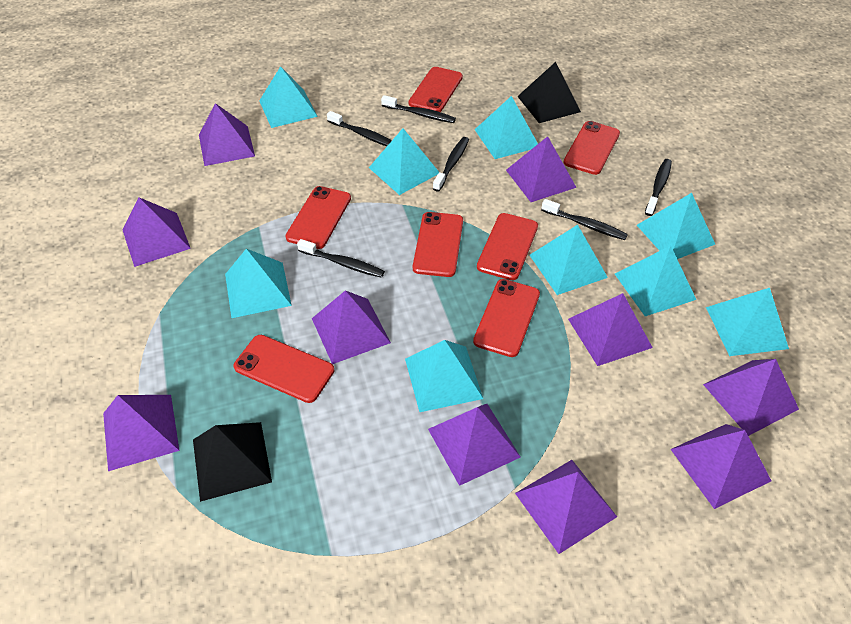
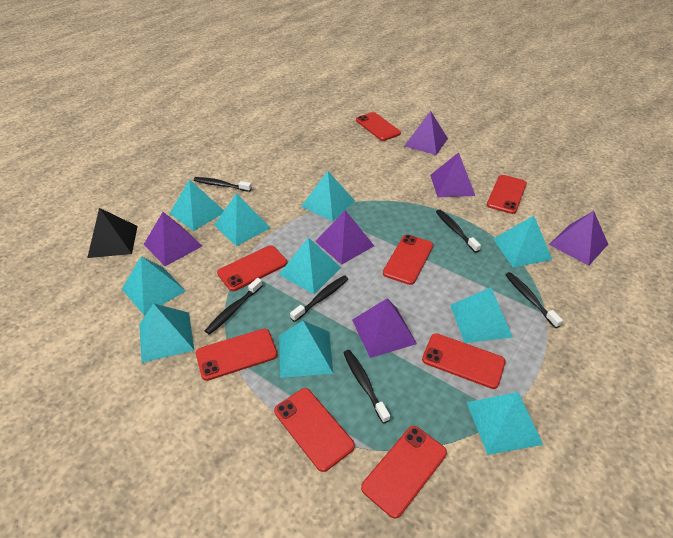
black pyramid: 2 -> 1
purple pyramid: 10 -> 6
red phone: 7 -> 8
turquoise pyramid: 9 -> 10

